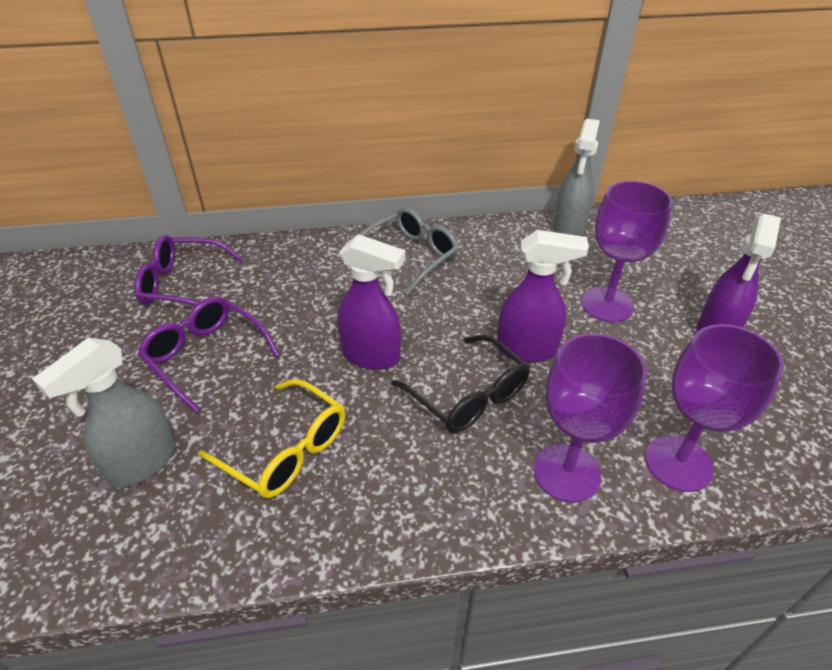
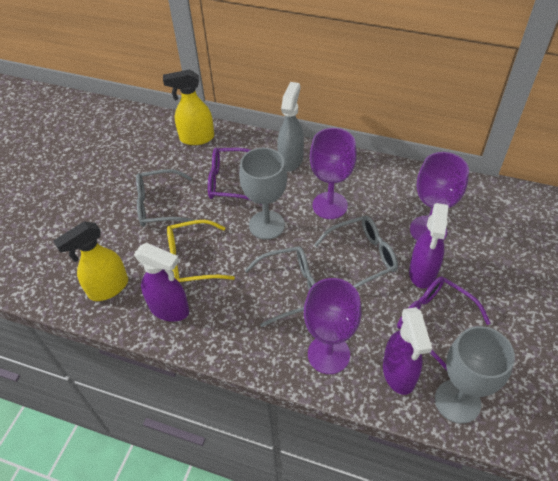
black glasses: 1 -> 0
grey glasses: 1 -> 3
grey goblet: 0 -> 2
grey spray bottle: 2 -> 1
yellow spray bottle: 0 -> 2

